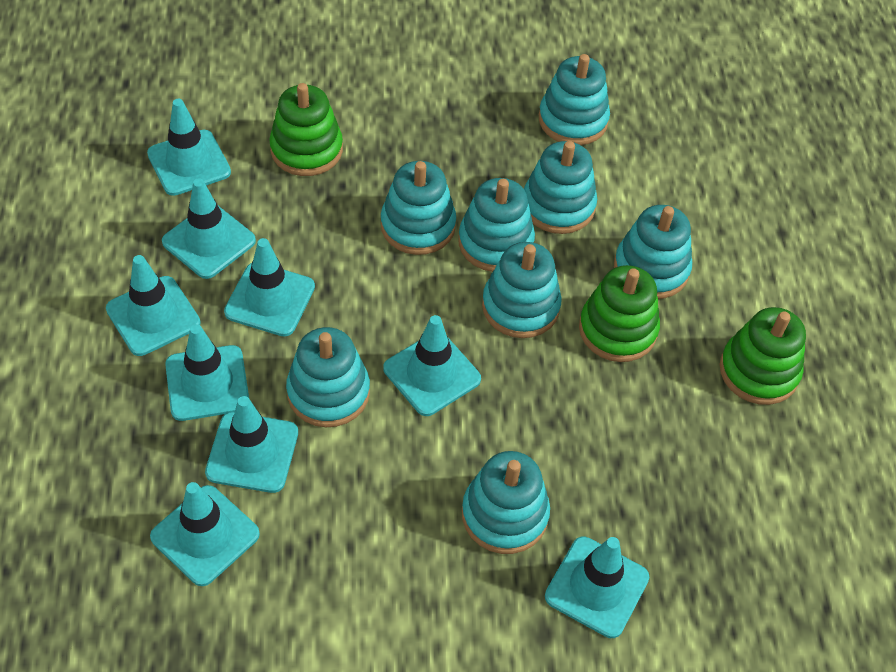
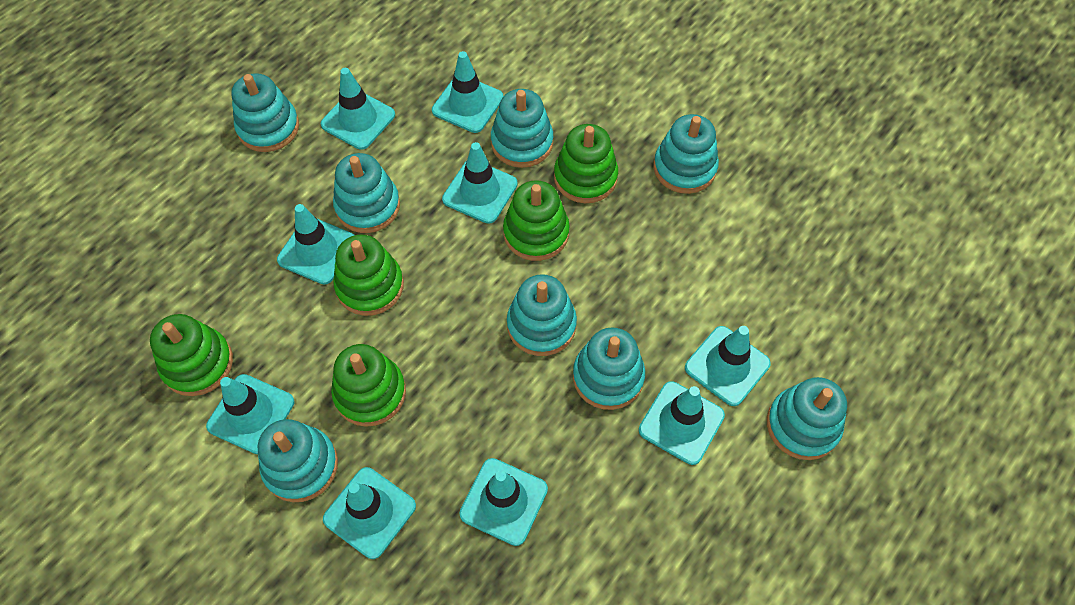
green stacking toy: 3 -> 5

